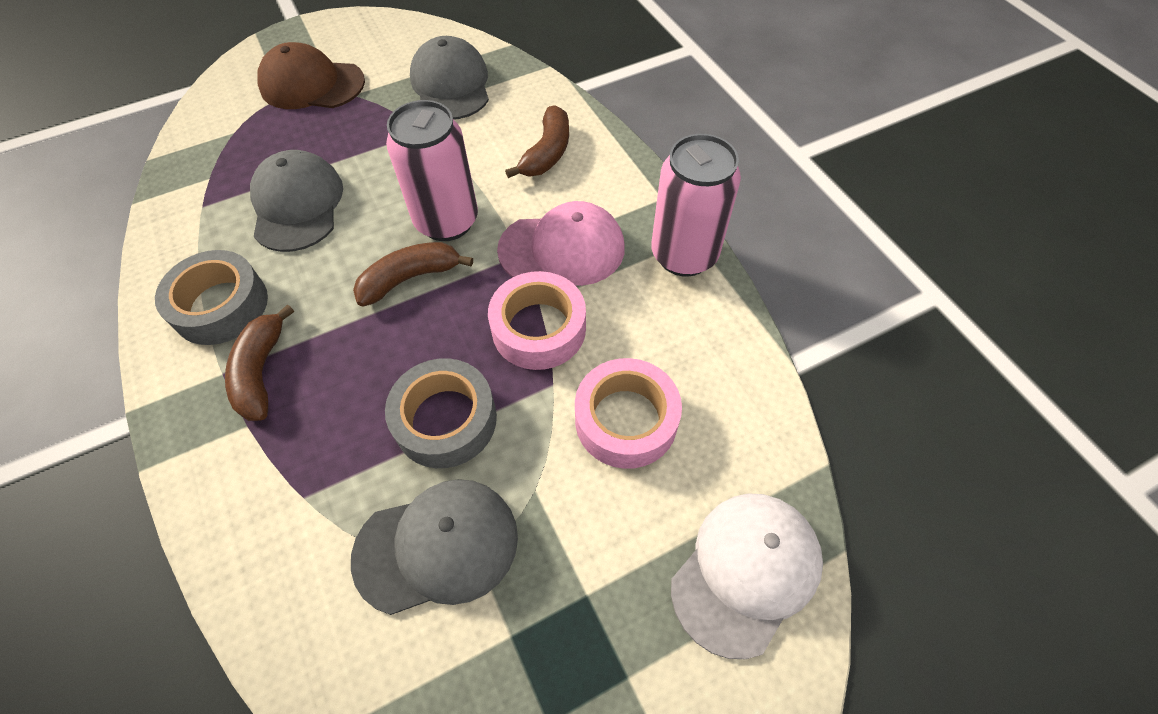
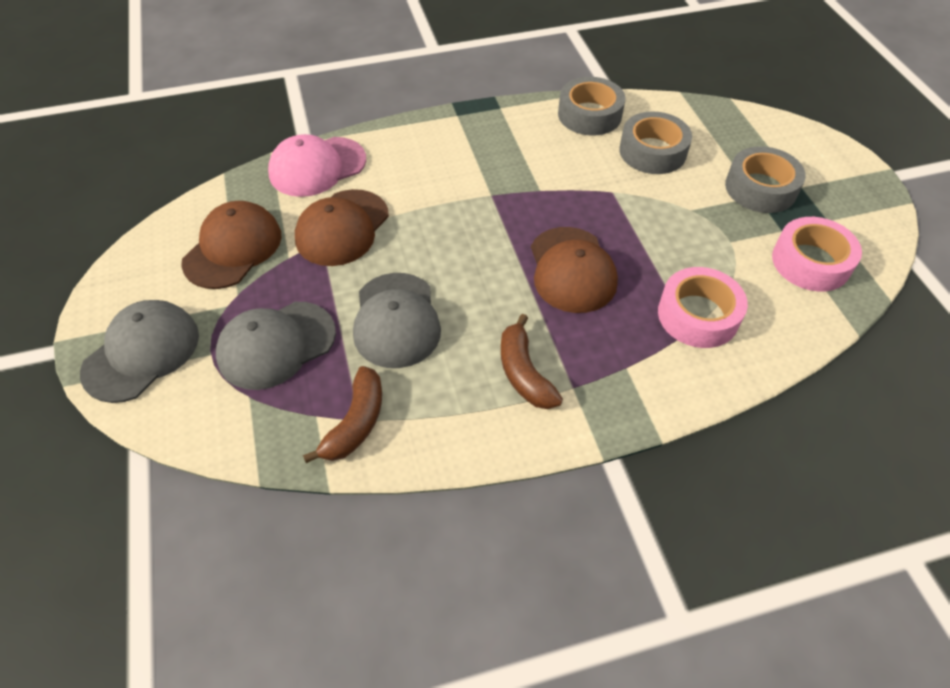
brown banana: 3 -> 2
brown cap: 1 -> 3
grey tape: 2 -> 3
pink can: 2 -> 0
white cap: 1 -> 0

